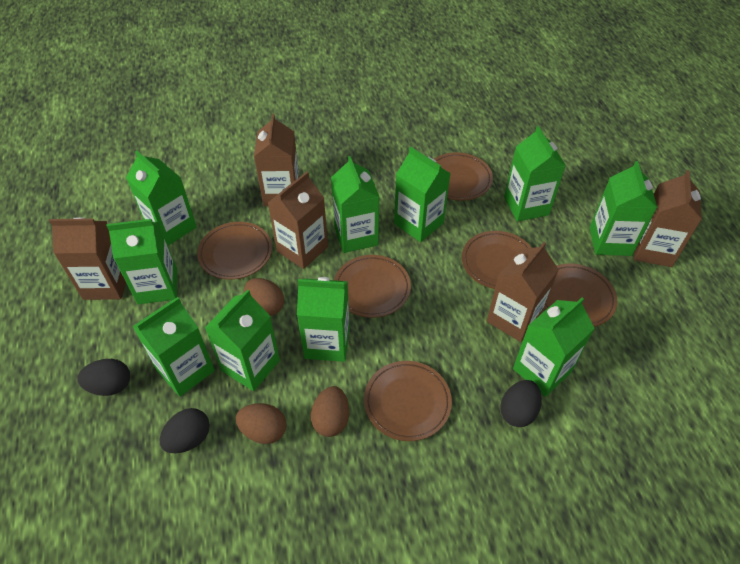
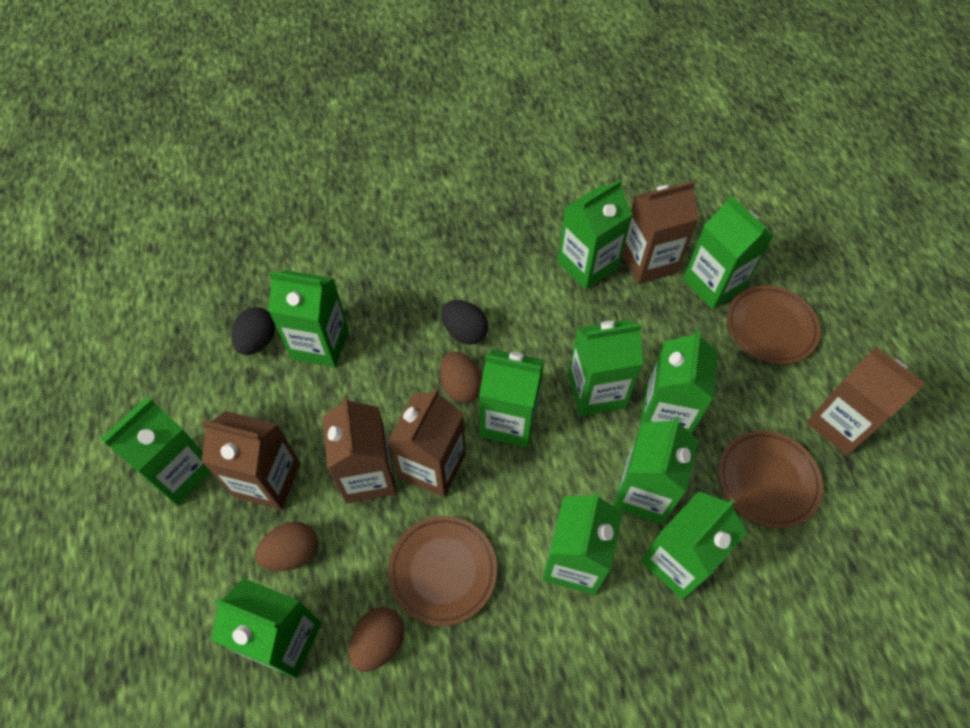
black egg: 3 -> 2
brown plate: 6 -> 3
green carton: 10 -> 11

